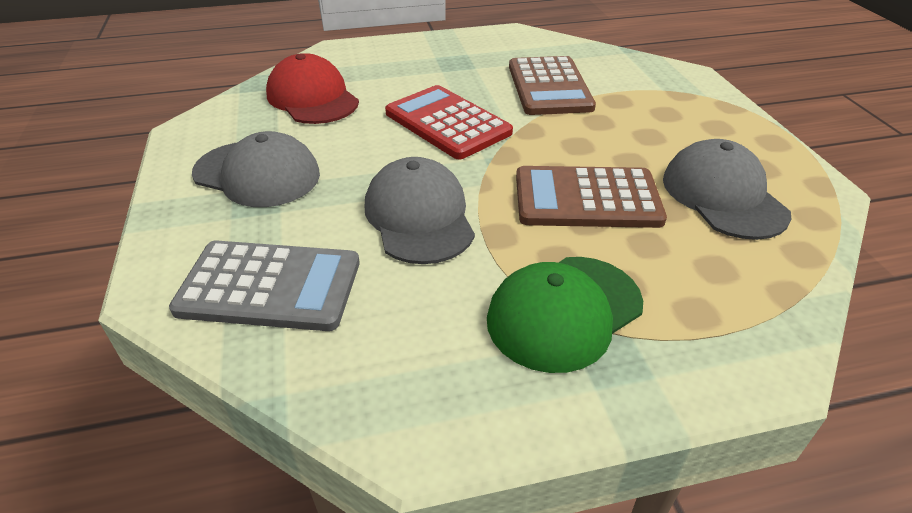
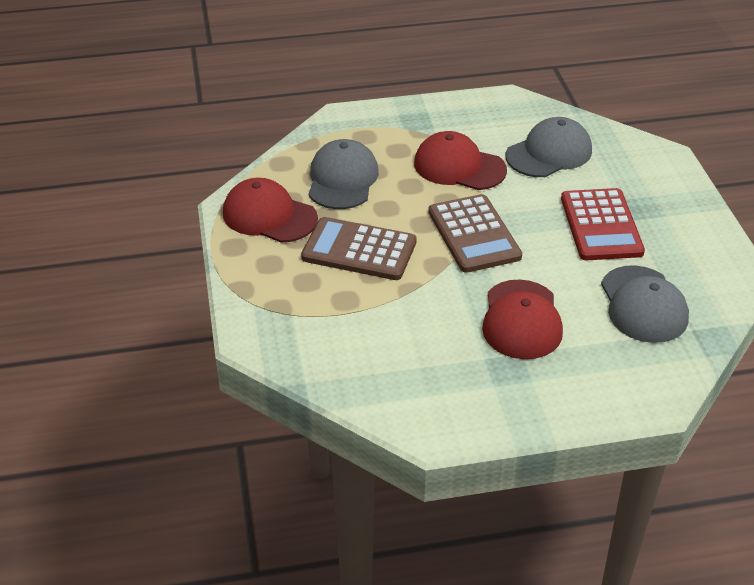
green cap: 1 -> 0
grey calculator: 1 -> 0
red cap: 1 -> 3

